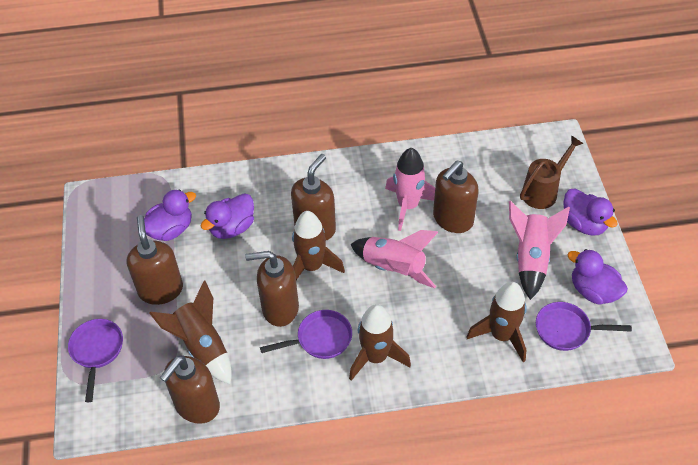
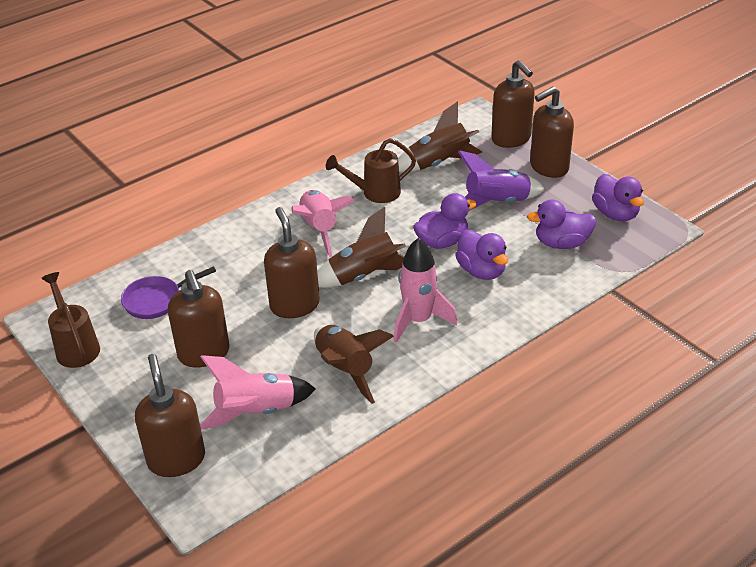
brown rocket: 4 -> 3
brown watering can: 1 -> 2
purple pan: 3 -> 1
purple rocket: 0 -> 1

